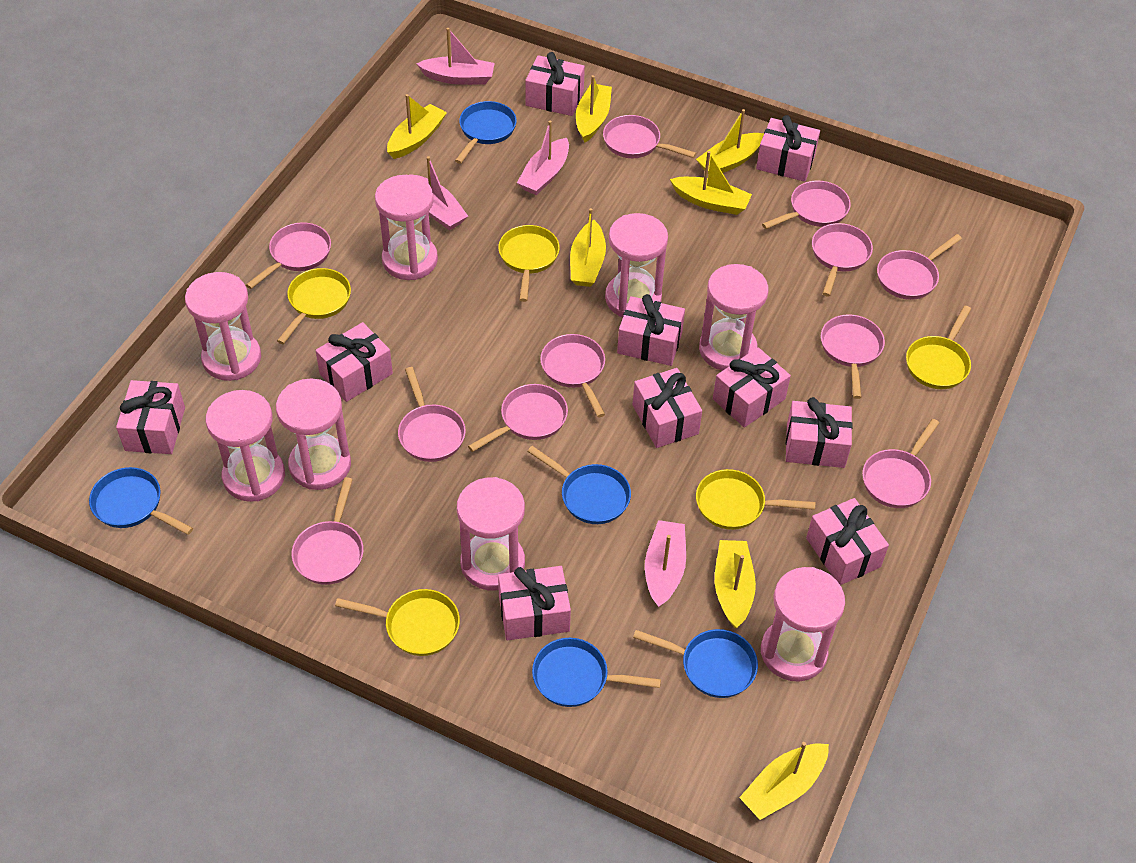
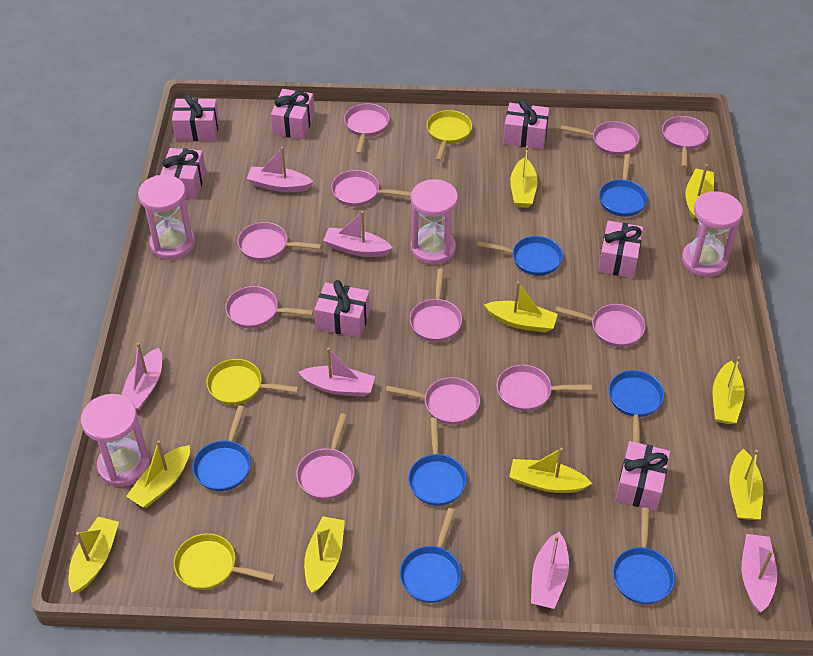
blue pan: 5 -> 7
pink boat: 4 -> 6
pink gift: 10 -> 7
pink hourglass: 8 -> 4
yellow boat: 7 -> 9
yellow pan: 5 -> 3

